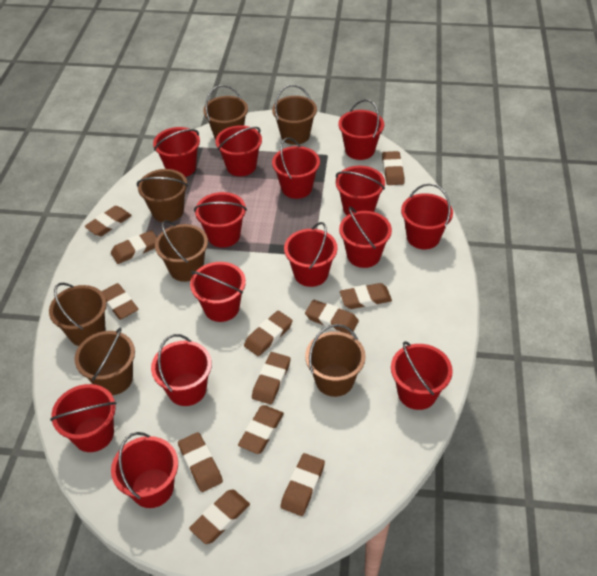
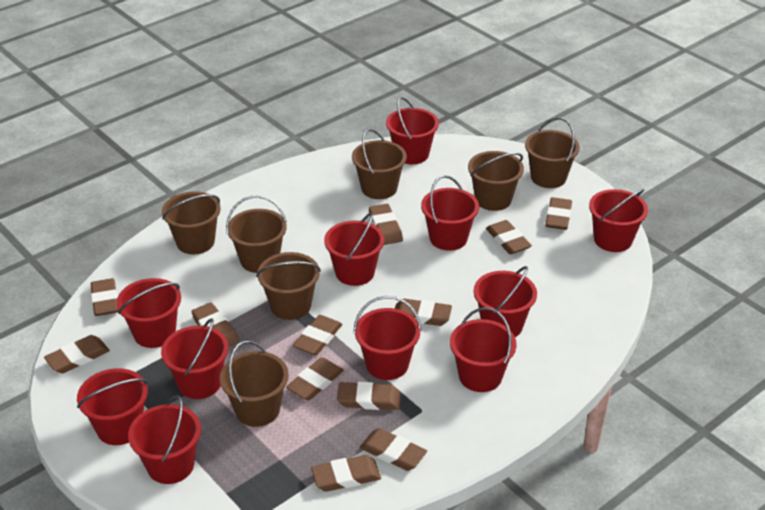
red bucket: 14 -> 11

